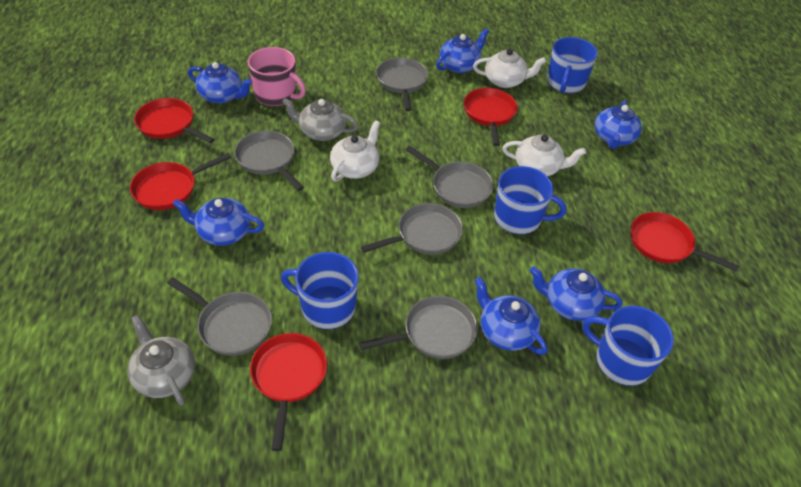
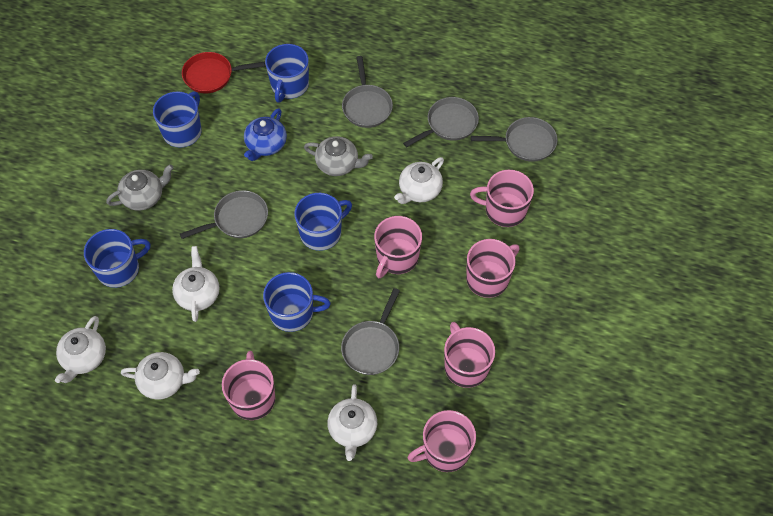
blue mug: 4 -> 5
blue teapot: 6 -> 1
grey pan: 6 -> 5
pink mug: 1 -> 6
red pan: 5 -> 1
white teapot: 3 -> 5

